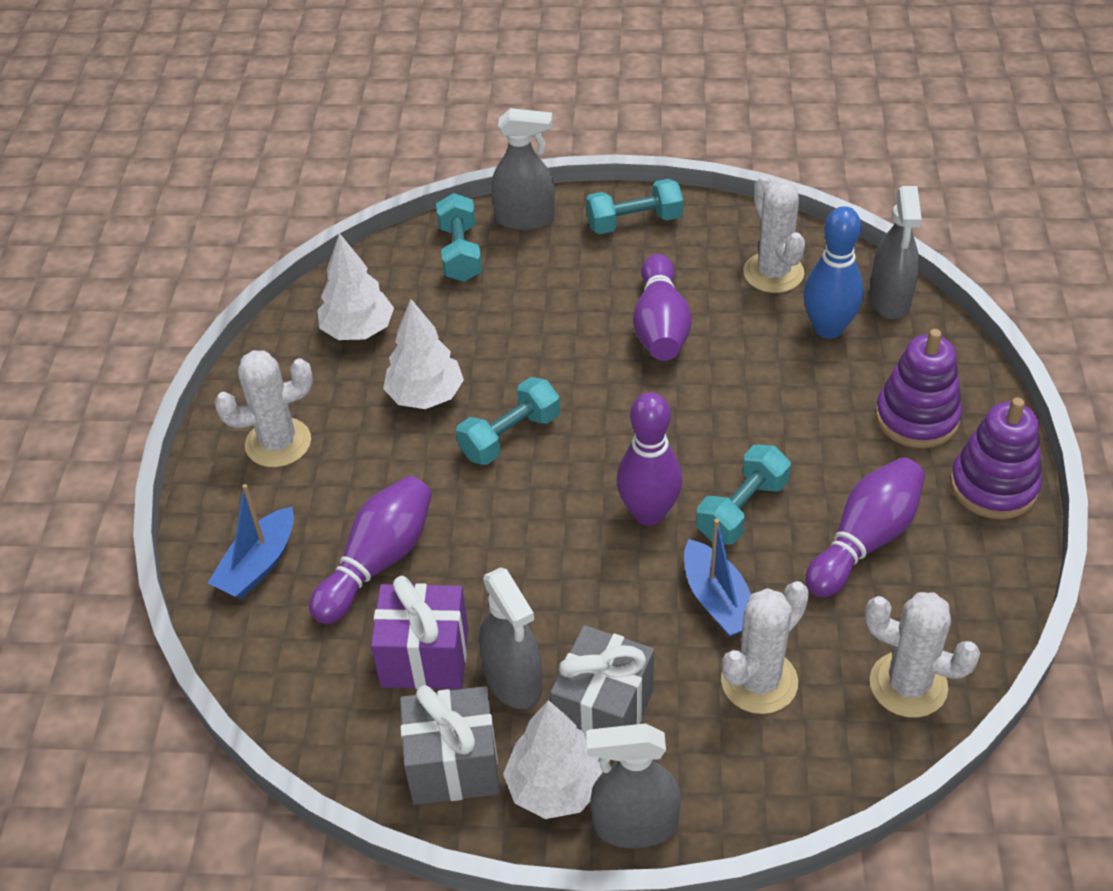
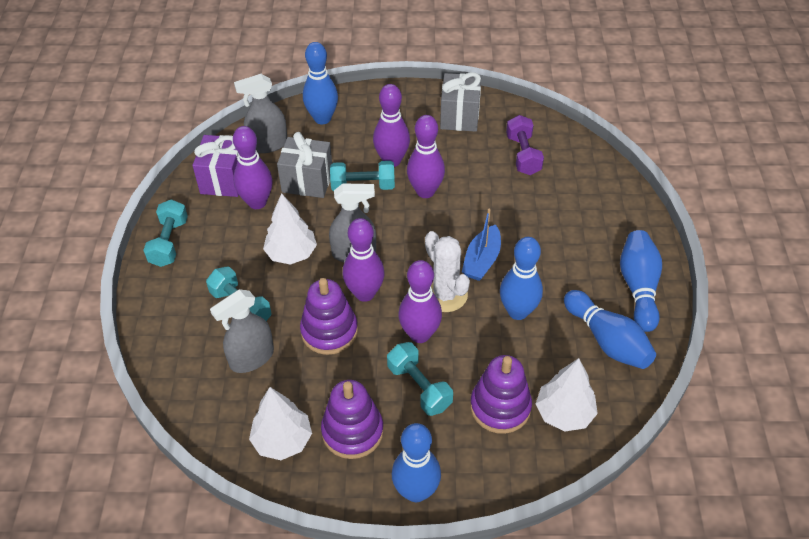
blue boat: 2 -> 1
blue bowling pin: 1 -> 5
grey spray bottle: 4 -> 3
purple bowling pin: 4 -> 5
purple dumbbell: 0 -> 1
purple stacking toy: 2 -> 3
white cactus: 4 -> 1

